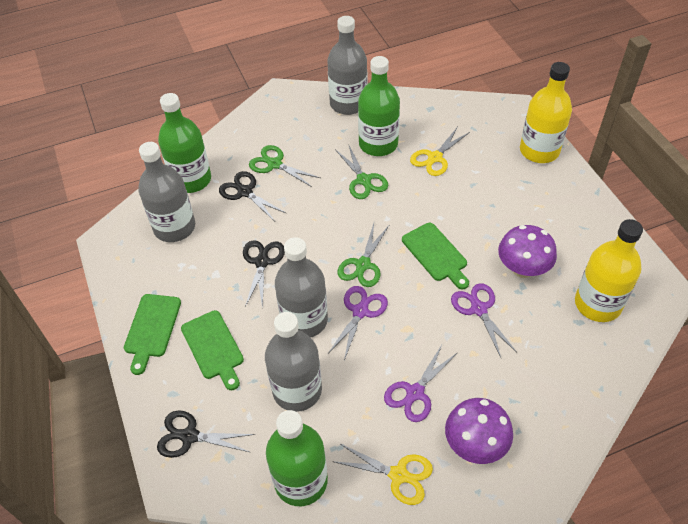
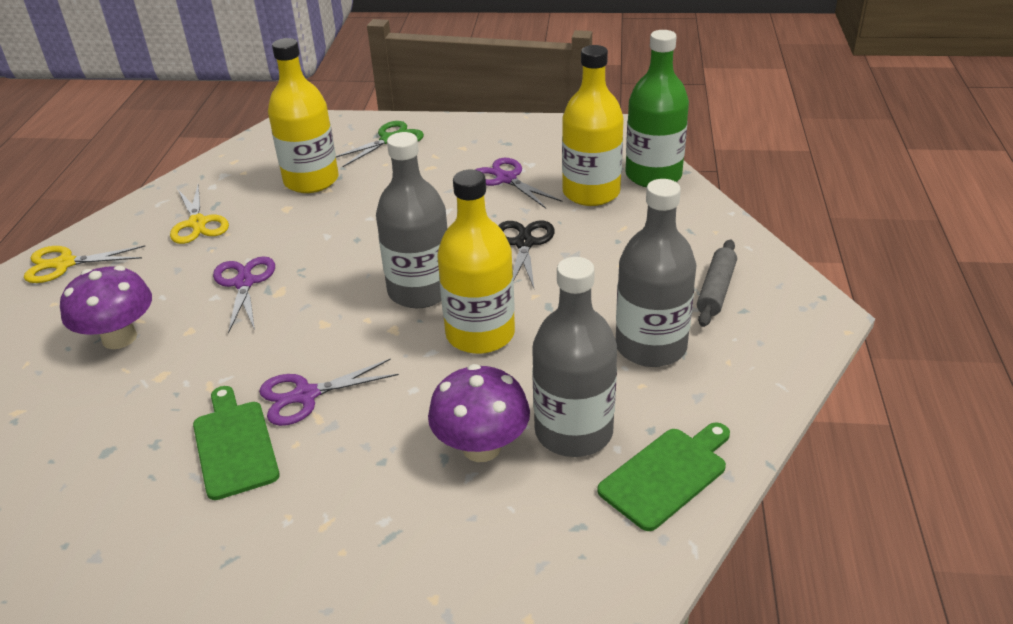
black scissors: 3 -> 1
green bottle: 3 -> 1
green cutting board: 3 -> 2
green scissors: 3 -> 1
grey bottle: 4 -> 3
grey rolling pin: 0 -> 1
yellow bottle: 2 -> 3

